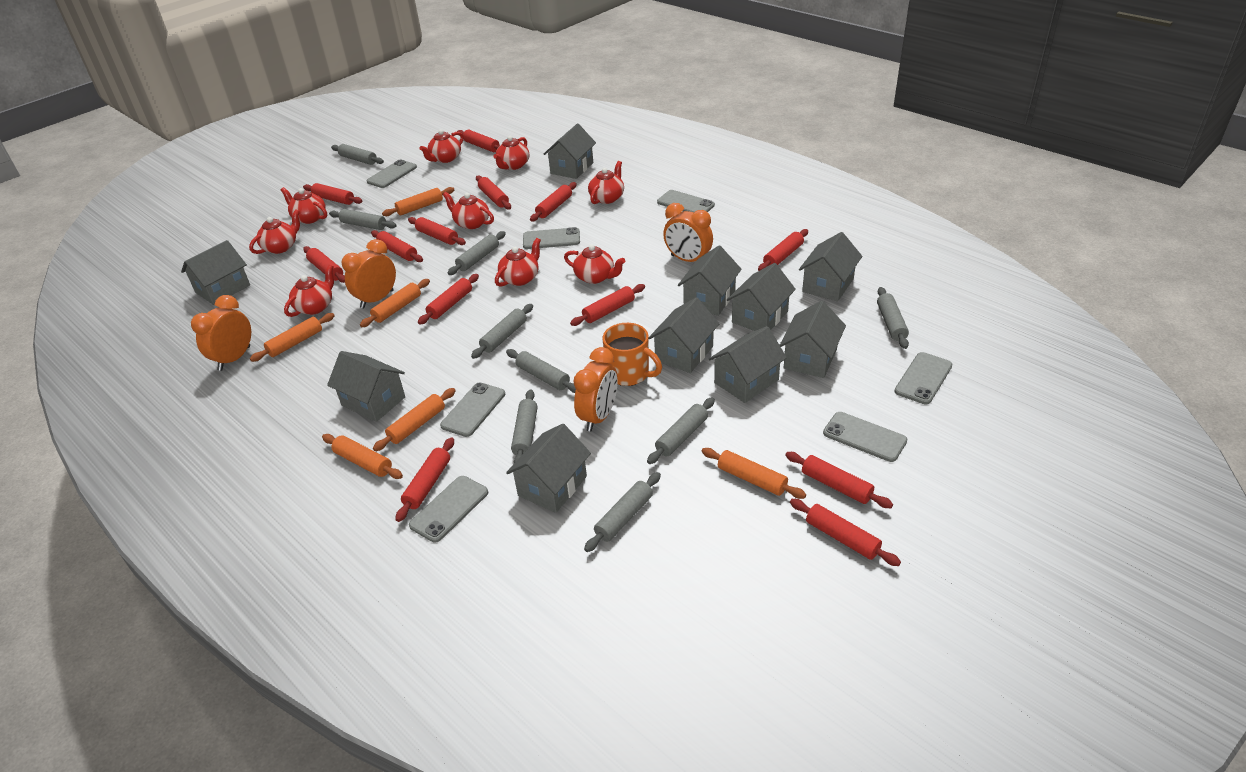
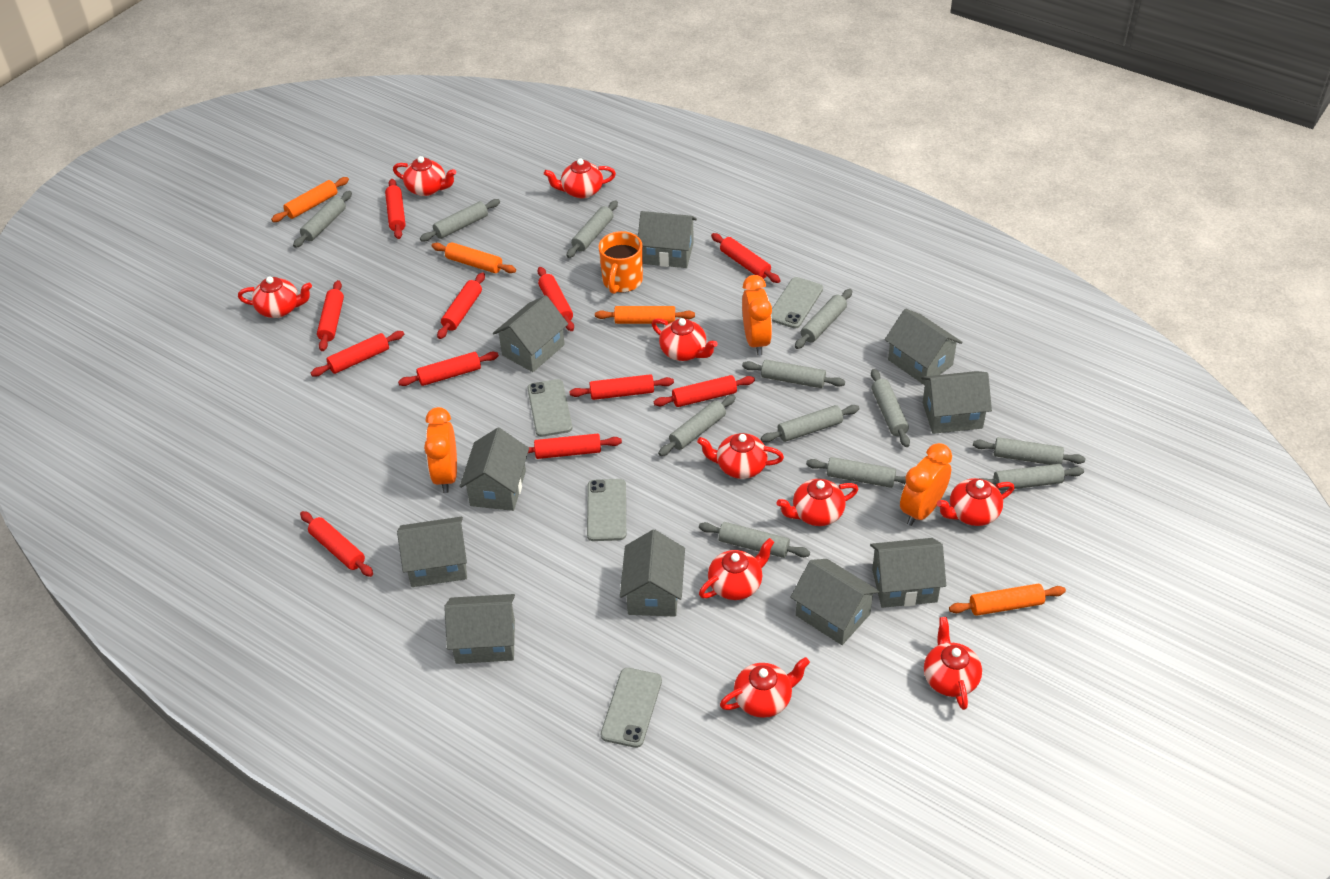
grey phone: 7 -> 4
grey rolling pin: 9 -> 12
orange clock: 4 -> 3
orange rolling pin: 6 -> 4
red rolling pin: 13 -> 11
red teapot: 9 -> 10

